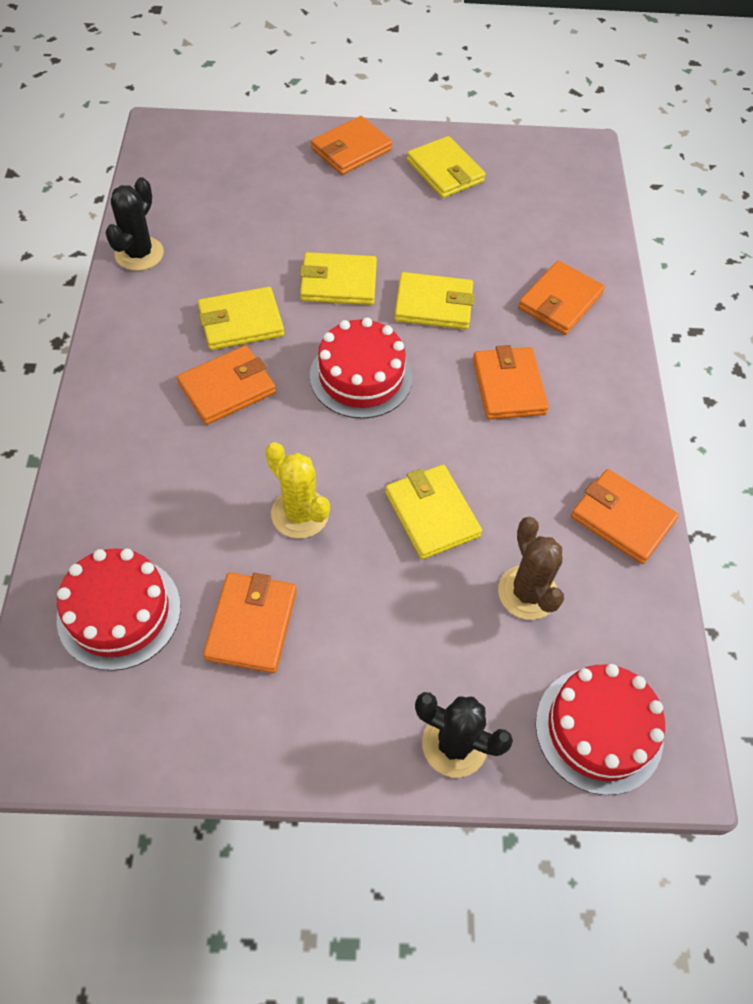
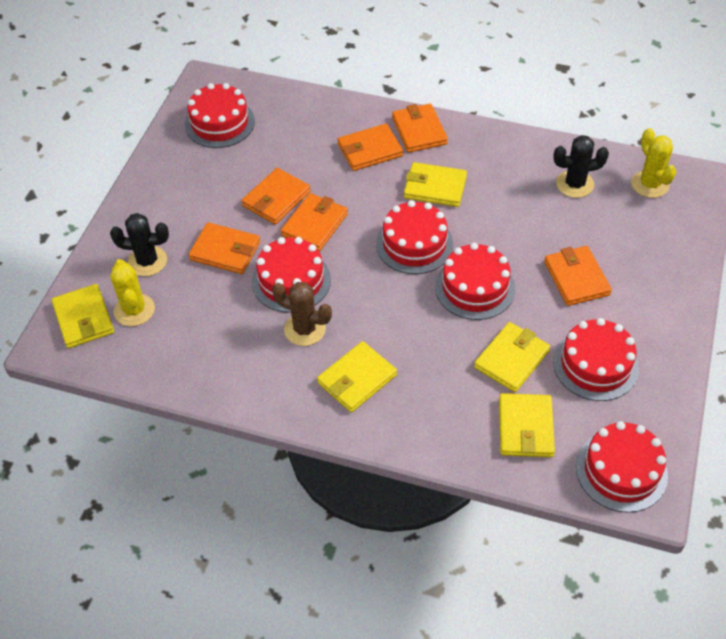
red cake: 3 -> 6
yellow cactus: 1 -> 2

